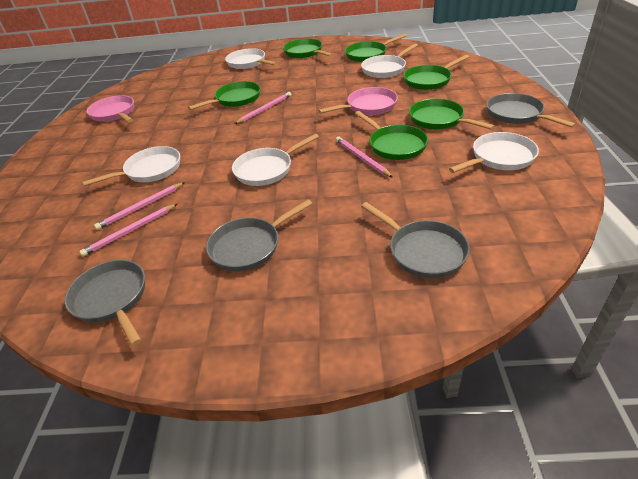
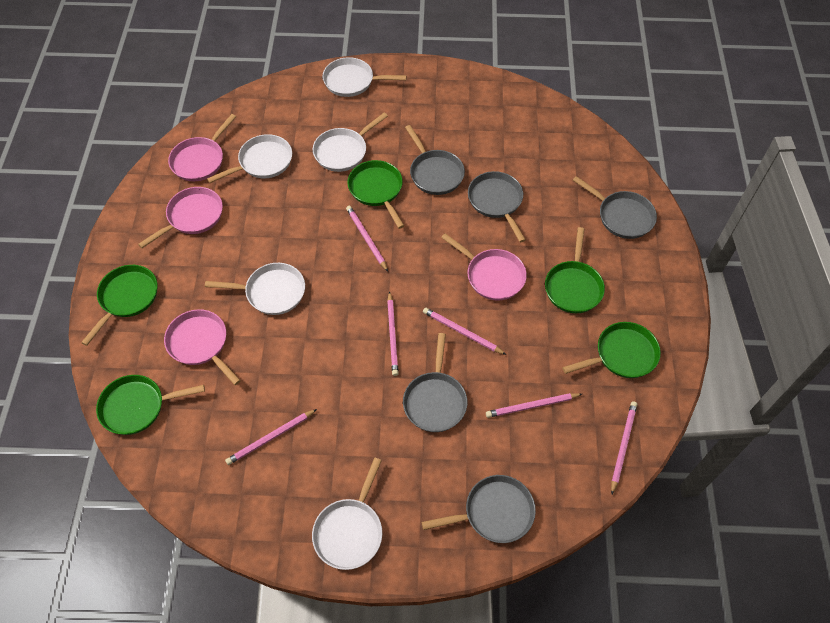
green pan: 6 -> 5
grey pan: 4 -> 5
pink pan: 2 -> 4
pink pencil: 4 -> 6

